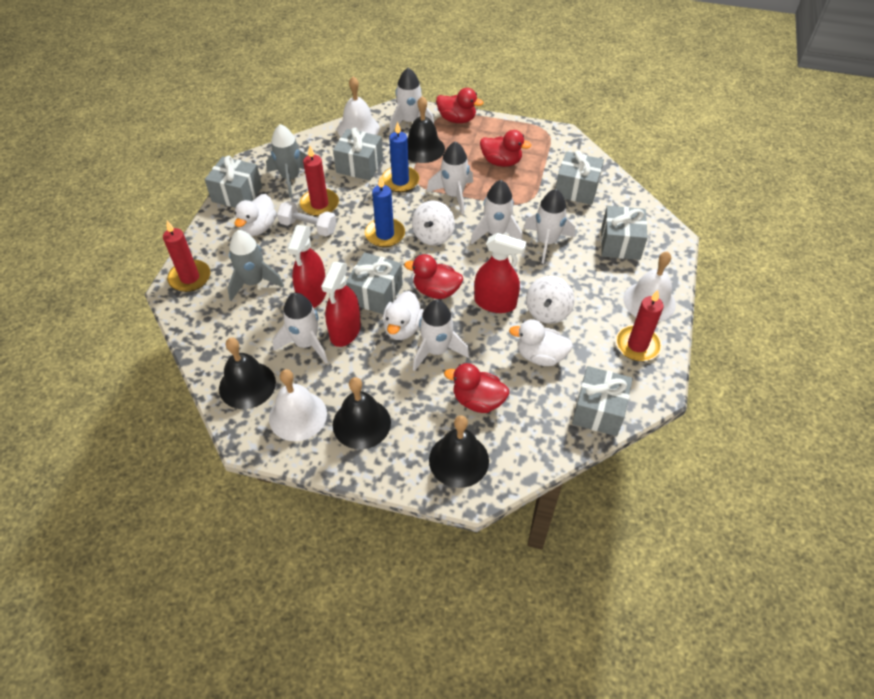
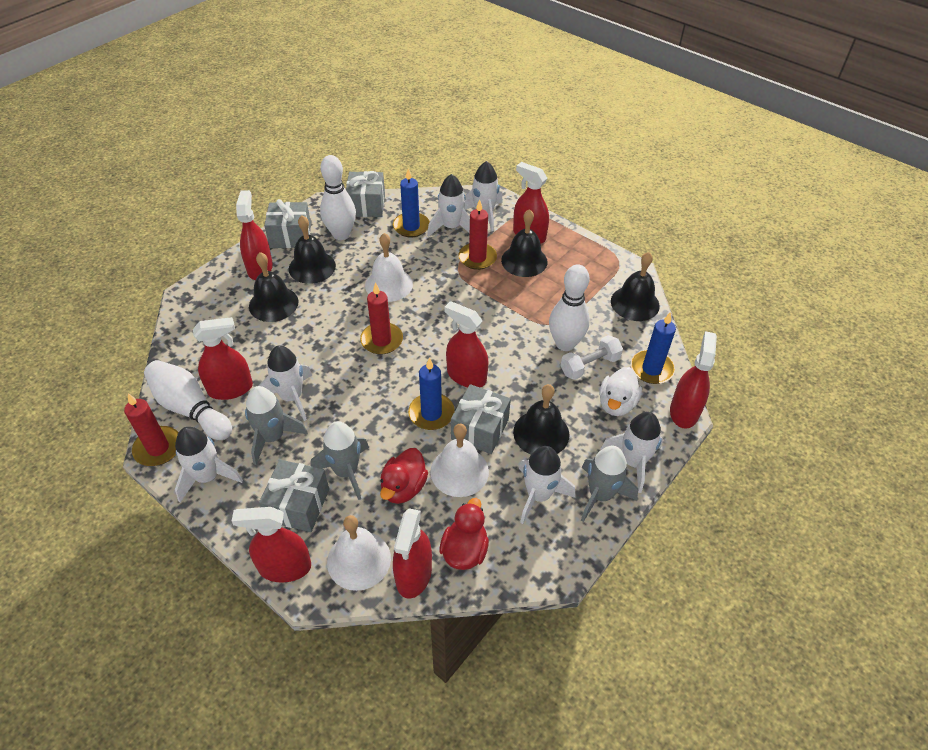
black bell: 4 -> 5
blue candle: 2 -> 3
grey gift: 6 -> 4
grey rocket: 2 -> 3
red duck: 4 -> 2
red spray bottle: 3 -> 7
white bowling pin: 0 -> 3
white duck: 3 -> 1
white spinning top: 2 -> 0

